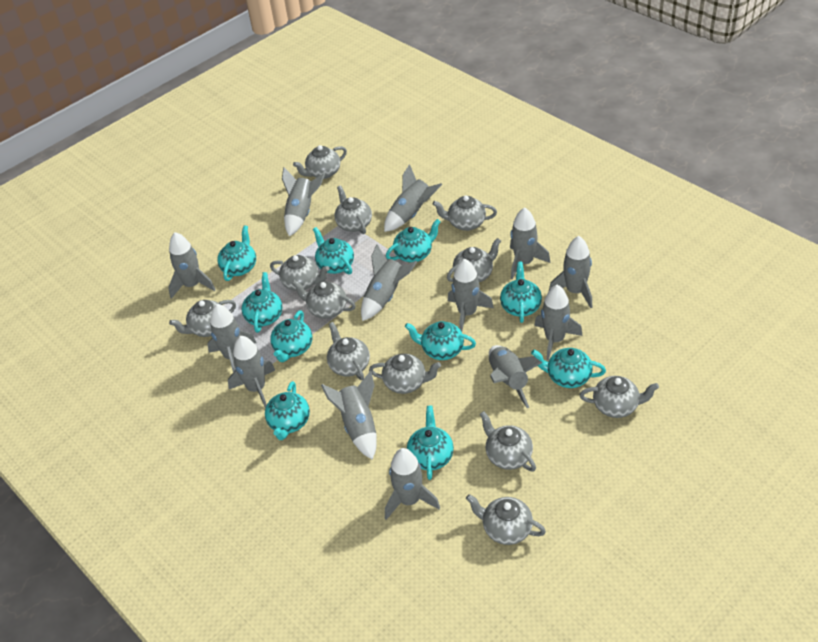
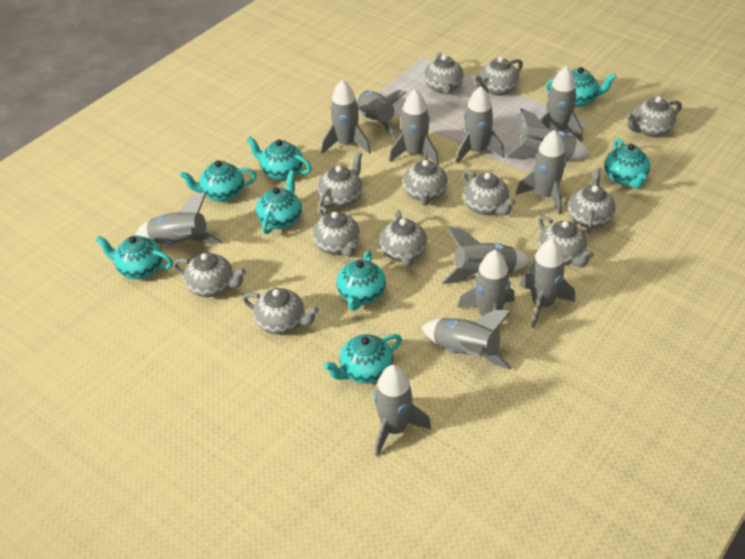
turquoise teapot: 10 -> 8

